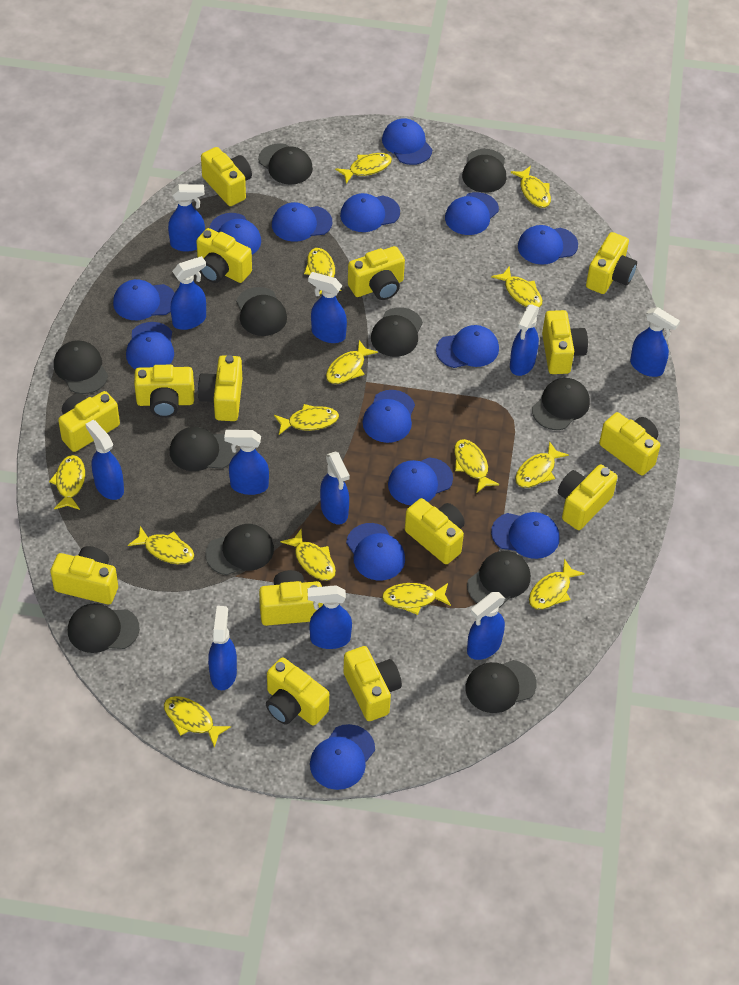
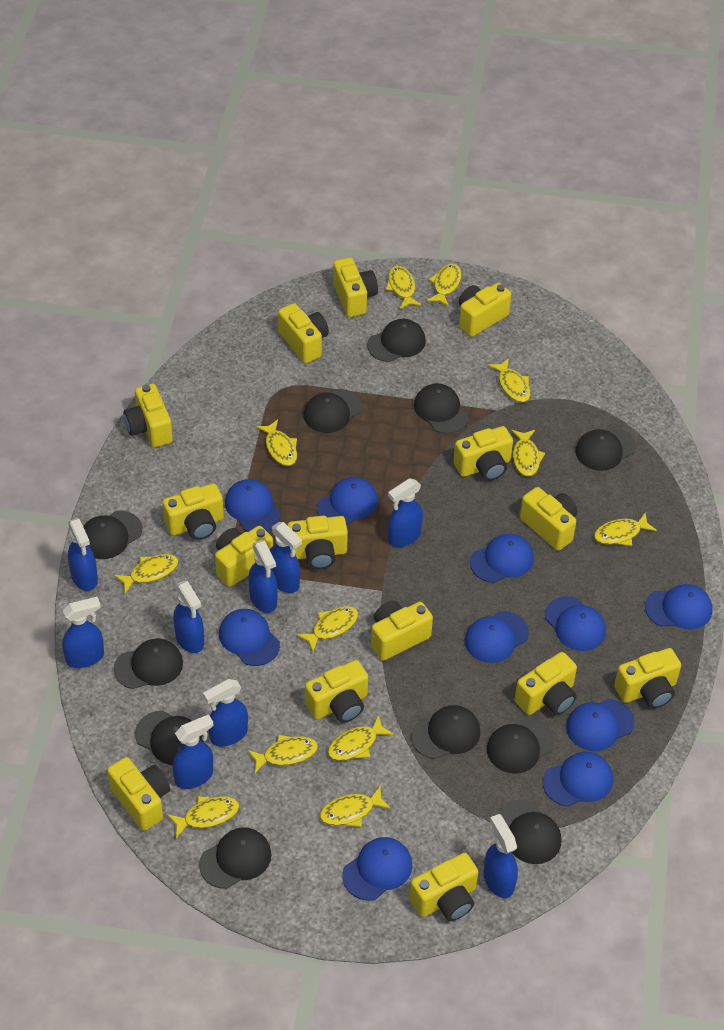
blue cap: 14 -> 10
blue spray bottle: 11 -> 9
yellow fish: 14 -> 12

